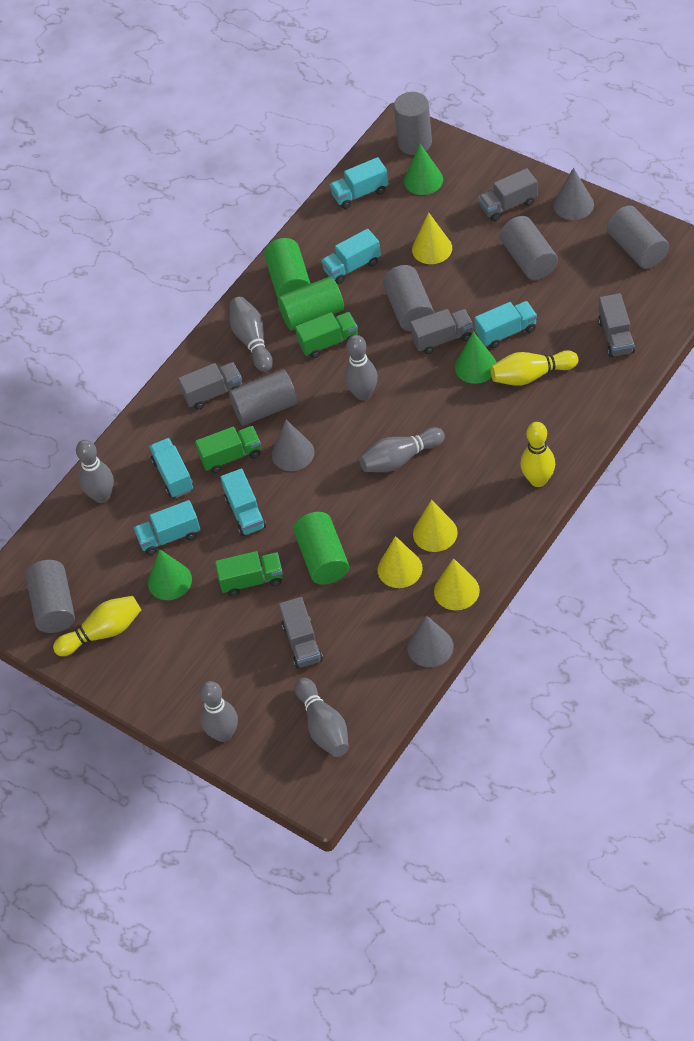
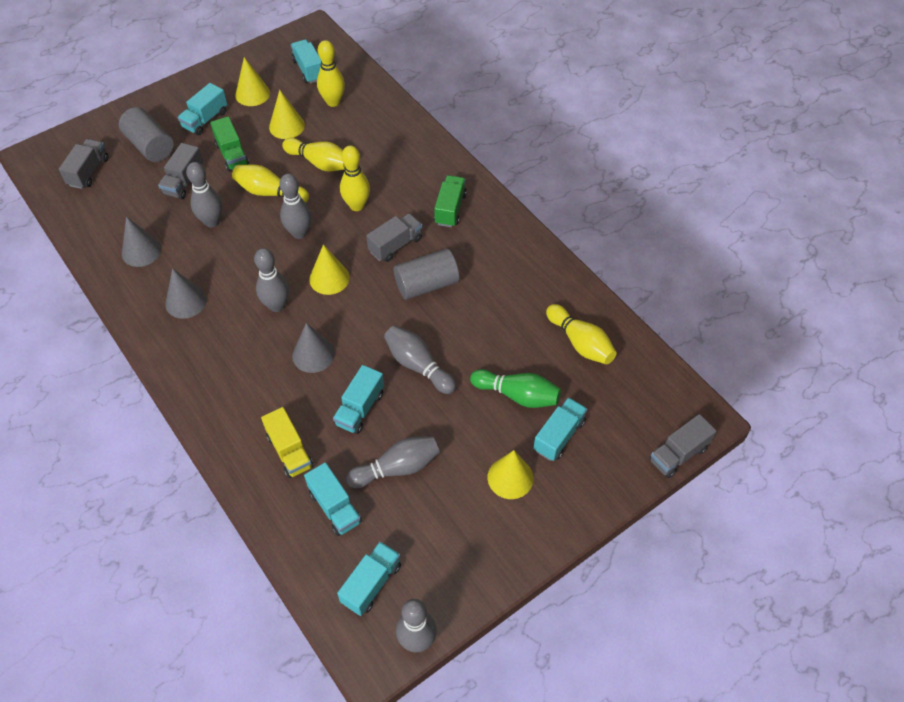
green bowling pin: 0 -> 1
green cone: 3 -> 0
green cylinder: 3 -> 0
green truck: 3 -> 2
grey cylinder: 6 -> 2
grey truck: 5 -> 4
yellow bowling pin: 3 -> 5
yellow truck: 0 -> 1

